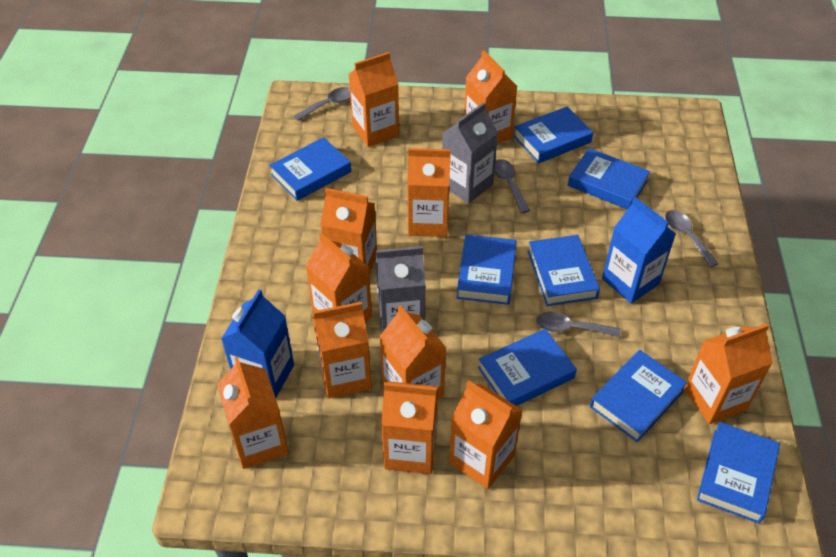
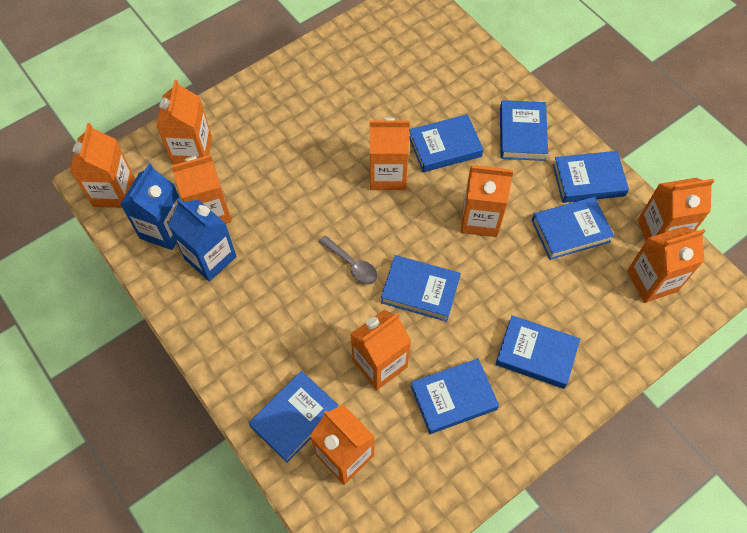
grey carton: 2 -> 0
grey spoon: 4 -> 1
orange carton: 11 -> 9

